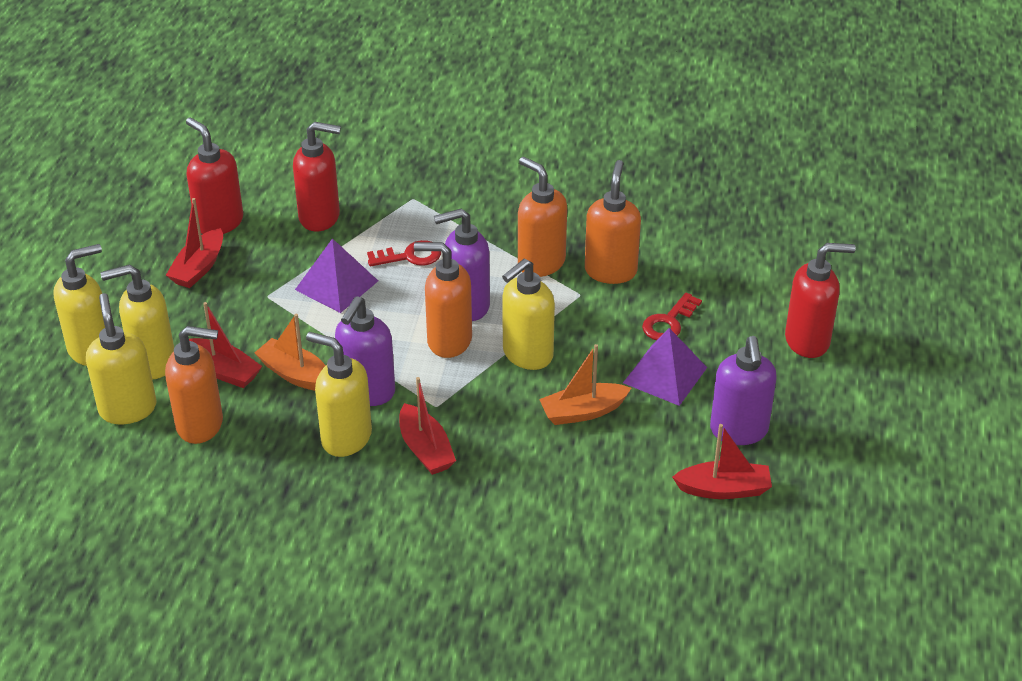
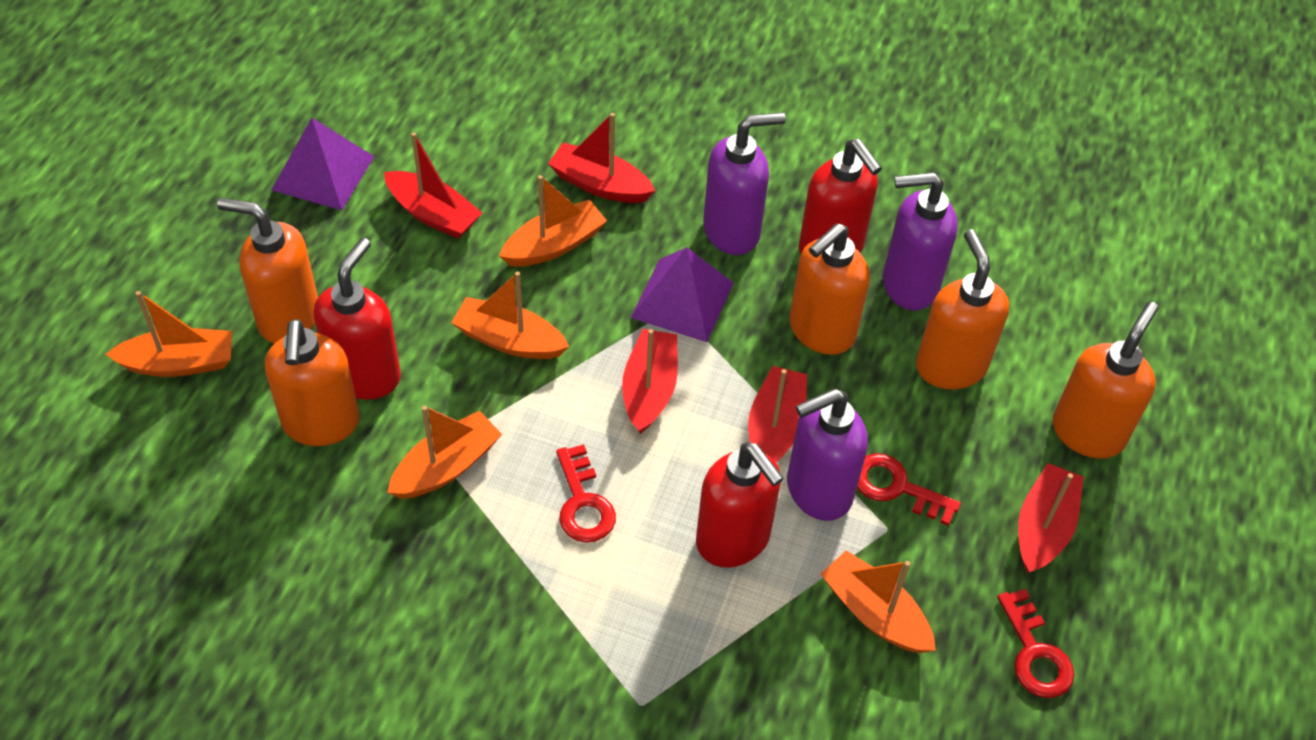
orange boat: 2 -> 5
orange soap dispenser: 4 -> 5
red boat: 4 -> 5
red key: 2 -> 3
yellow soap dispenser: 5 -> 0

